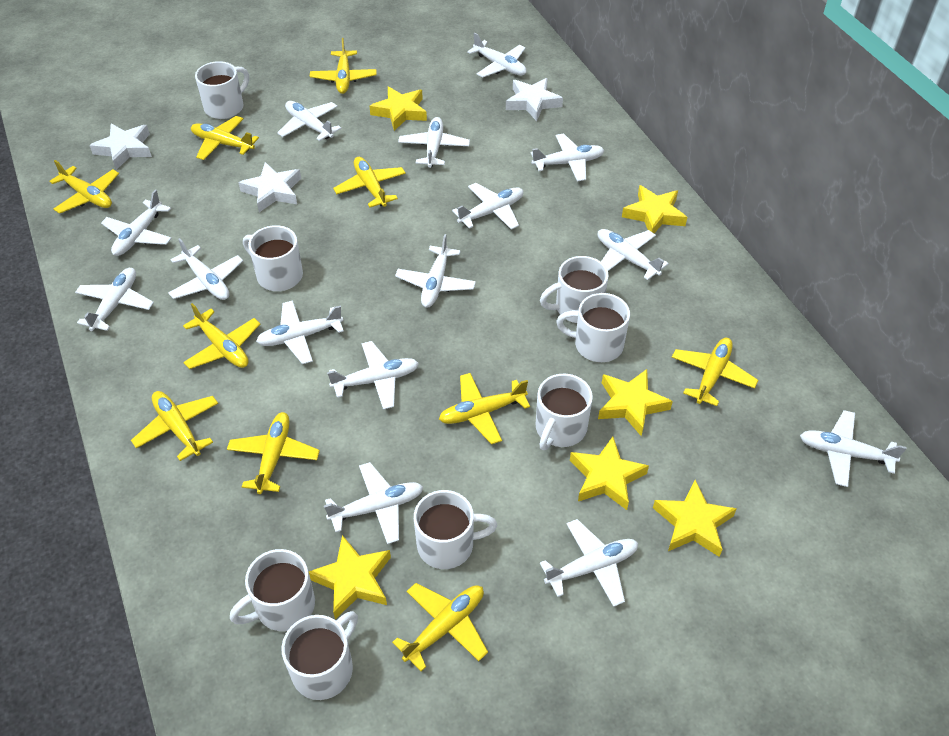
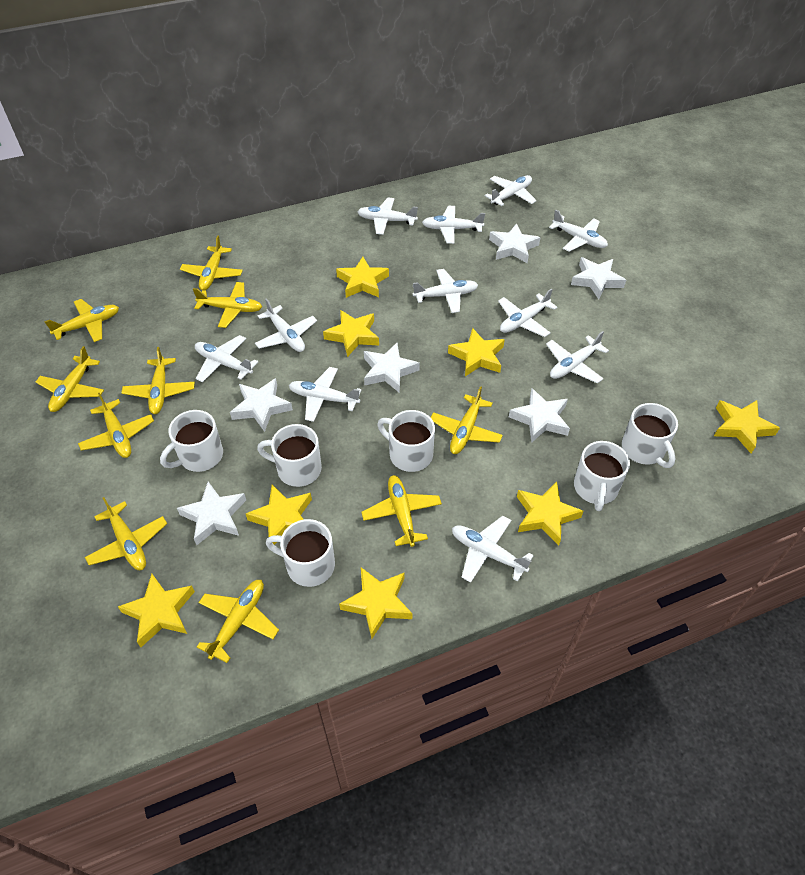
white mug: 8 -> 6
white plane: 15 -> 11
white star: 3 -> 6
yellow star: 6 -> 8

